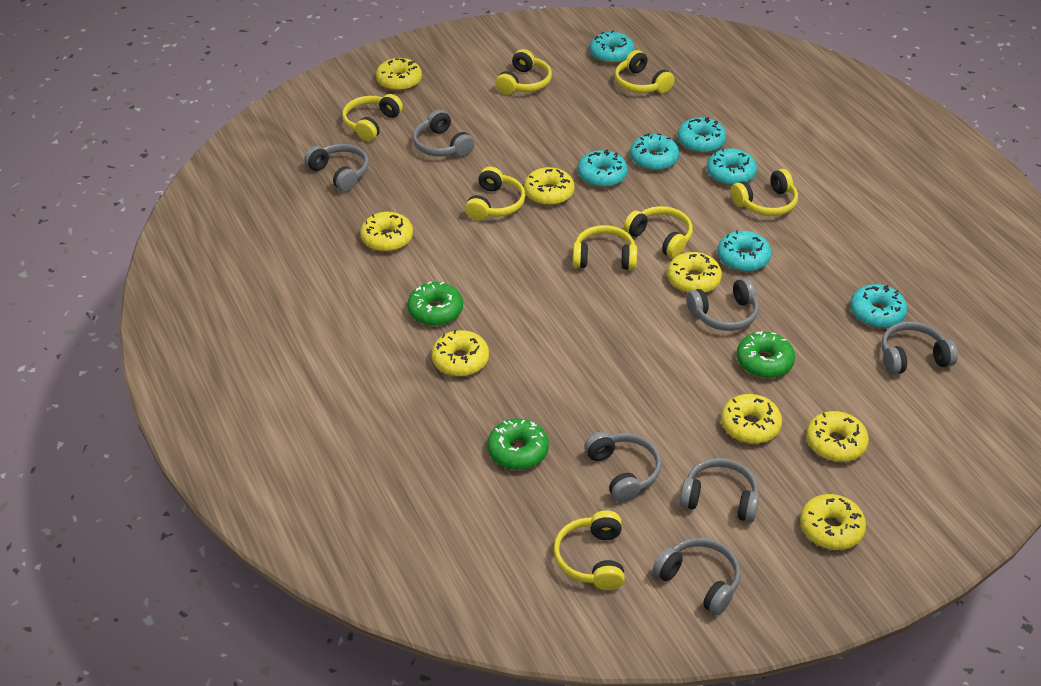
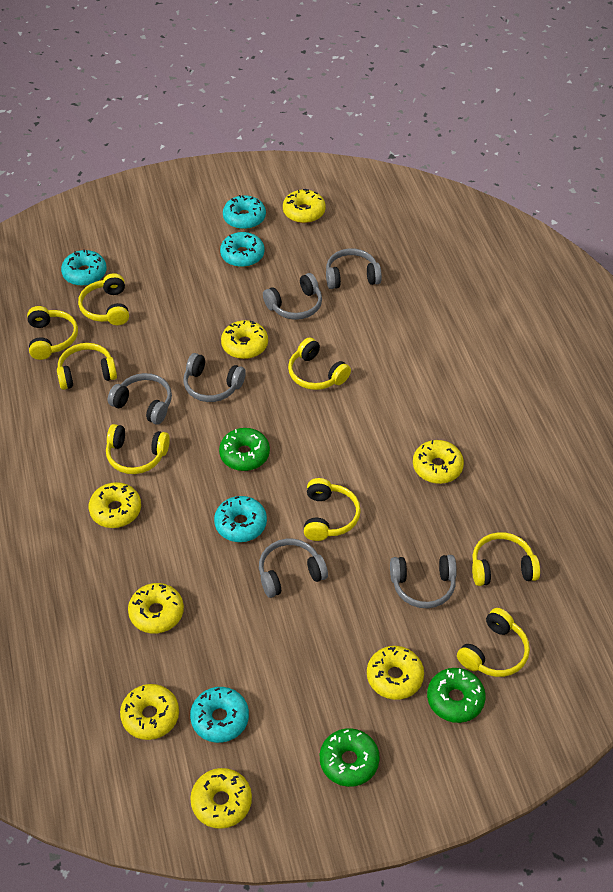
grey headphones: 7 -> 6
turquoise donut: 7 -> 5

